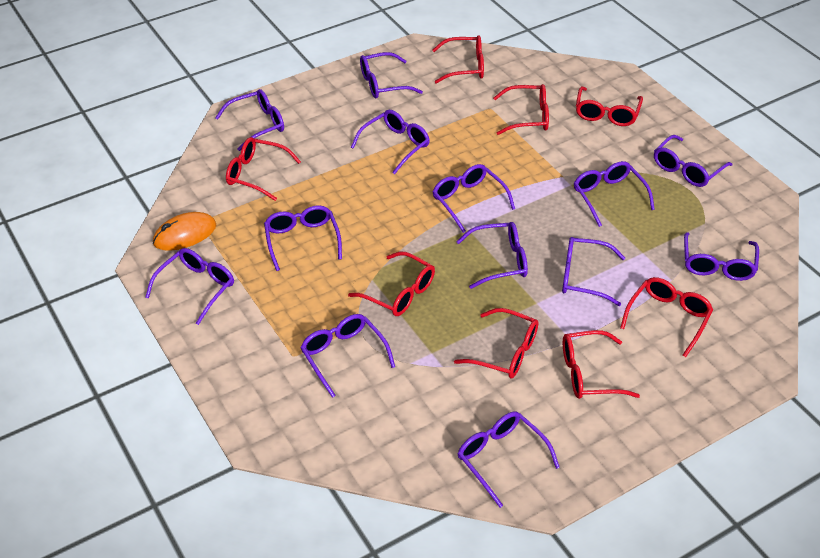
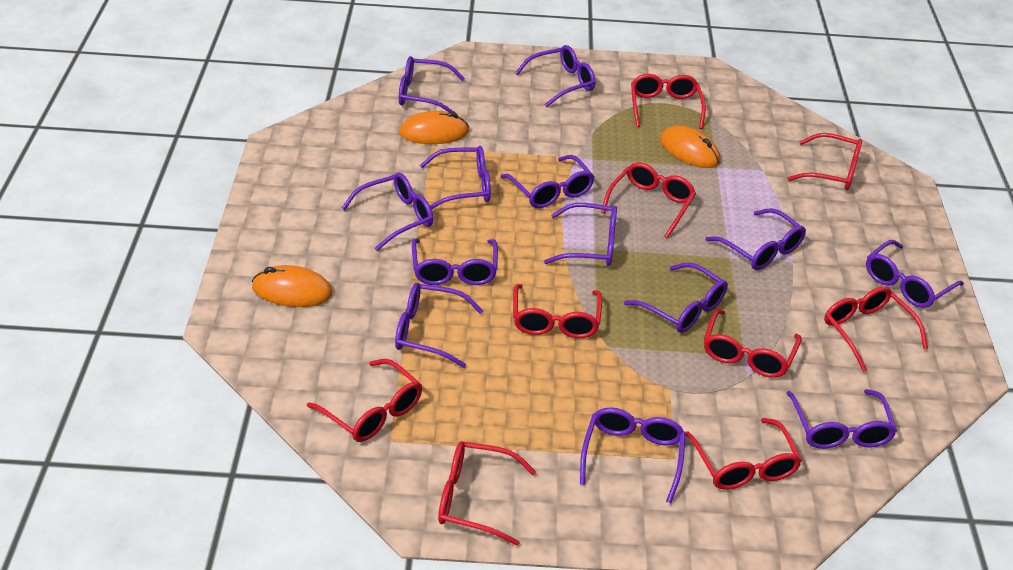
orange mouse: 1 -> 3
red glasses: 8 -> 9

